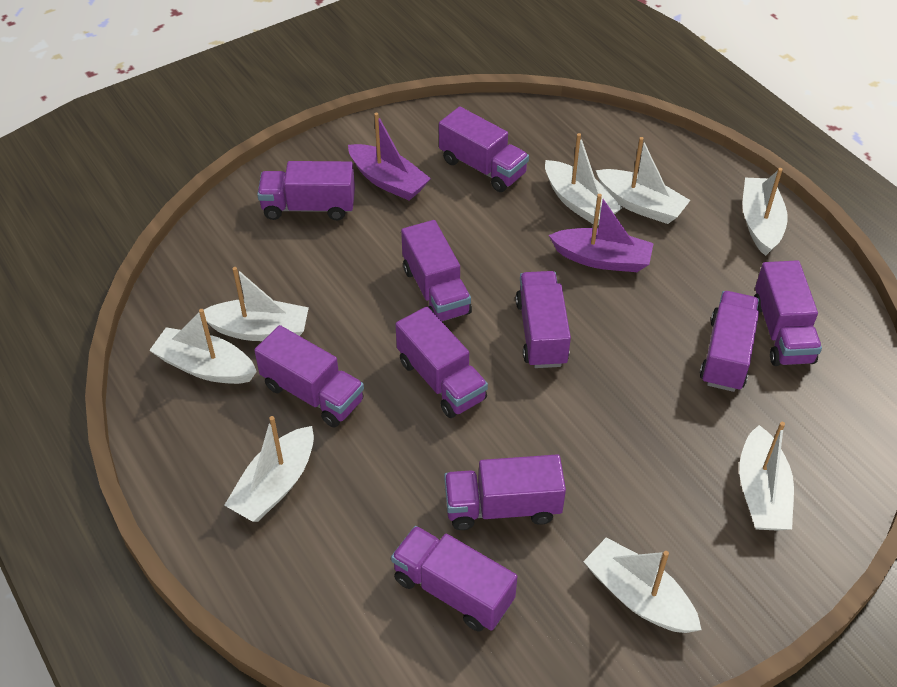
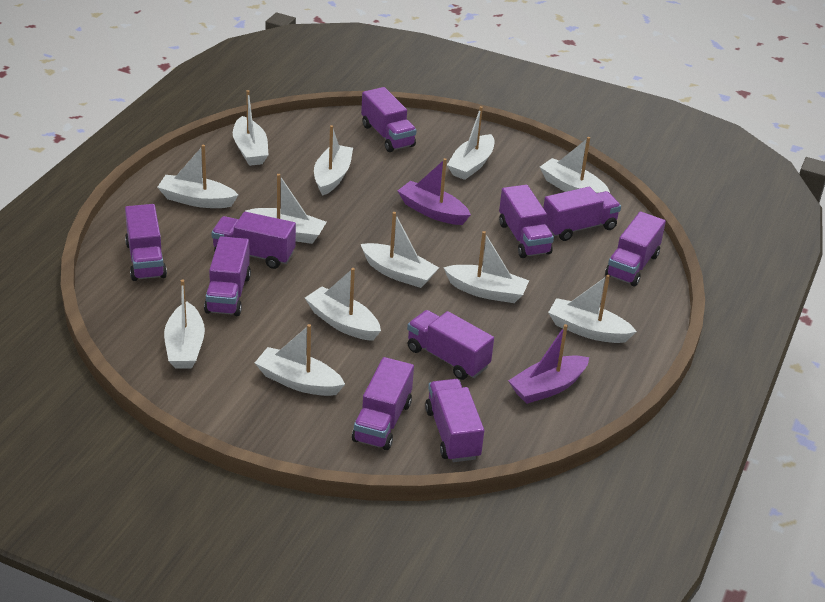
white boat: 8 -> 12

